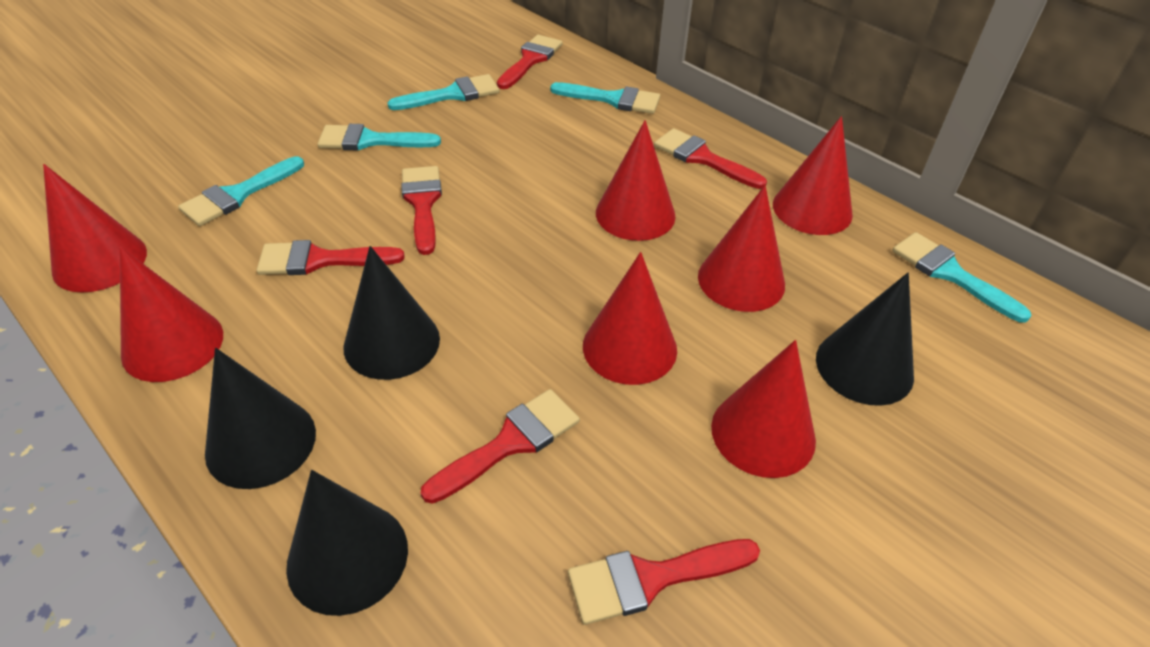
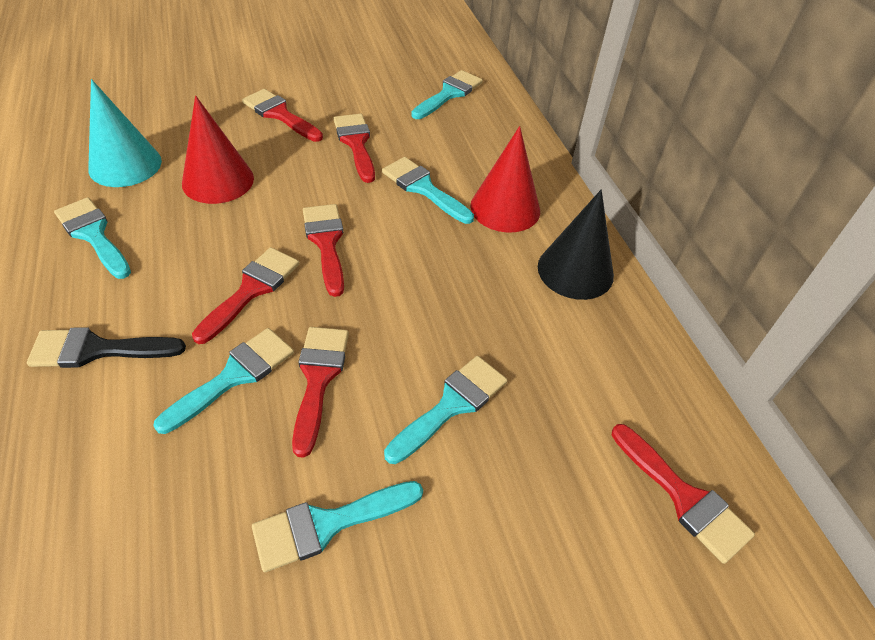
black brush: 0 -> 1
black cone: 4 -> 1
red cone: 7 -> 2
turquoise brush: 5 -> 6
turquoise cone: 0 -> 1

